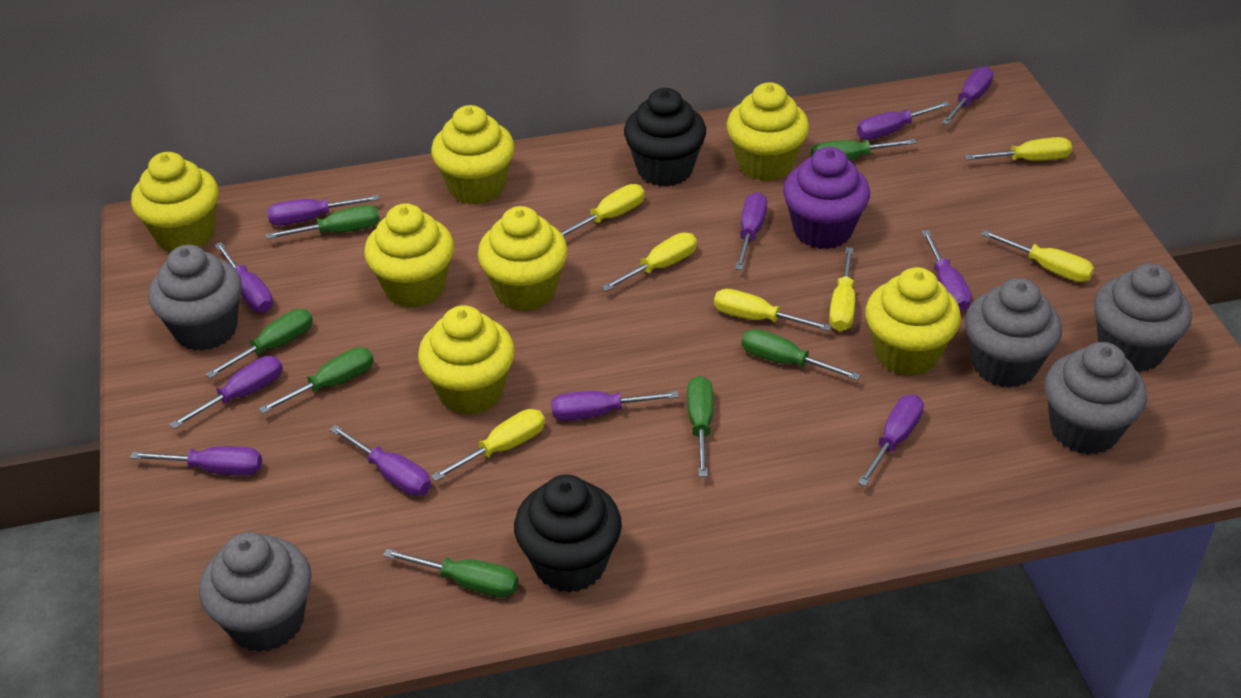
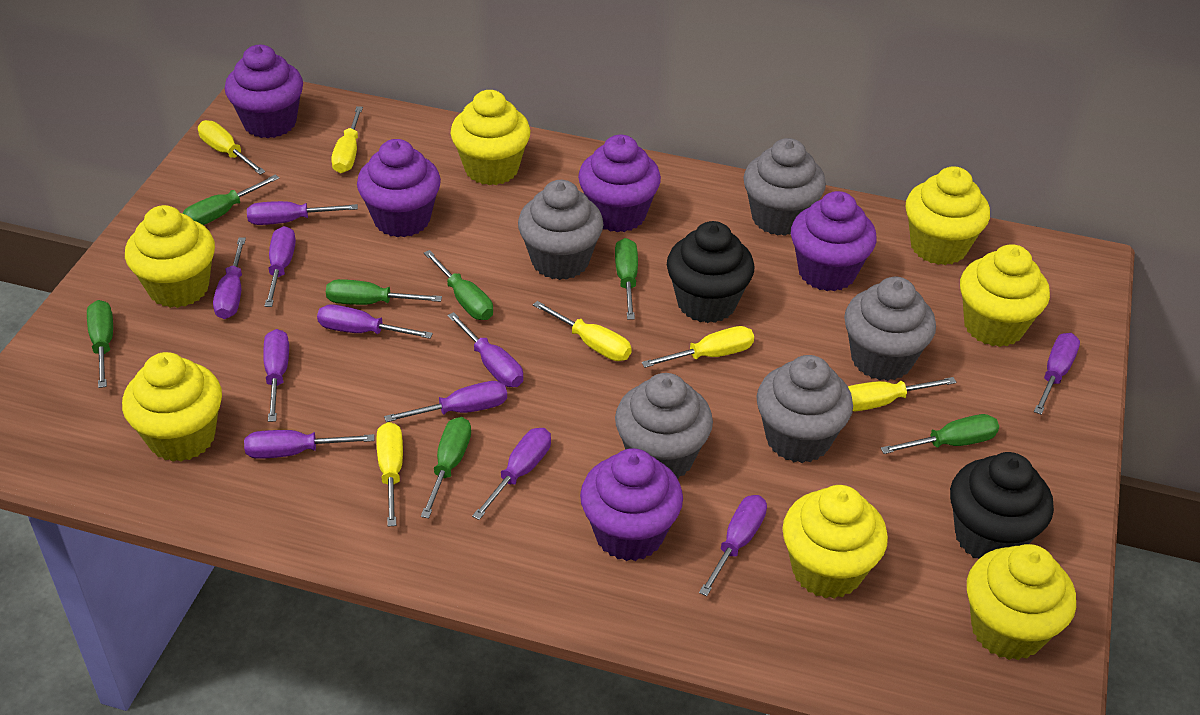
purple cupcake: 1 -> 5
yellow screwdriver: 7 -> 6

